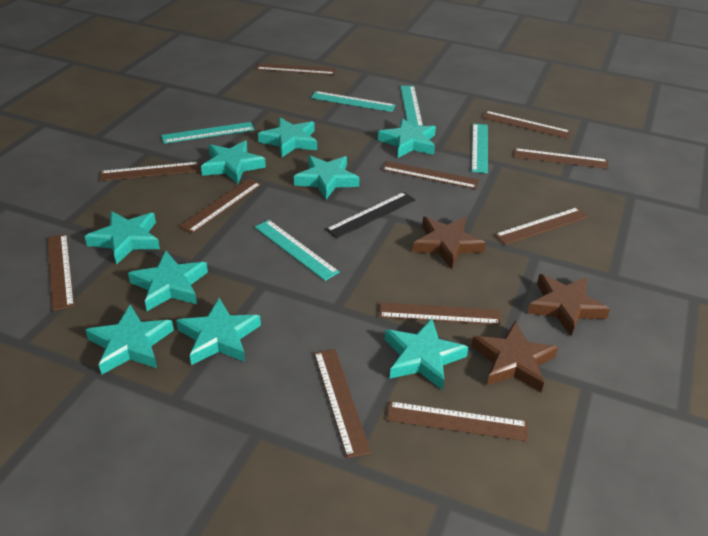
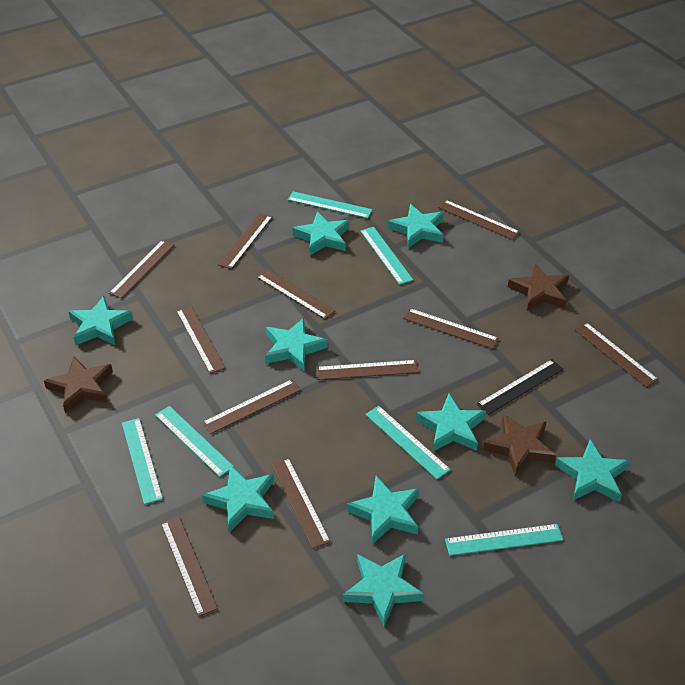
turquoise ruler: 5 -> 6

